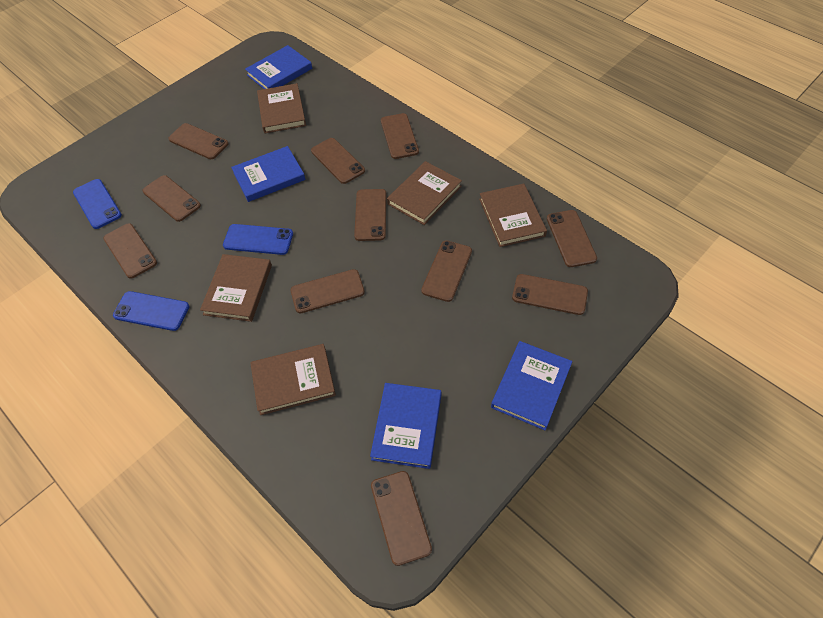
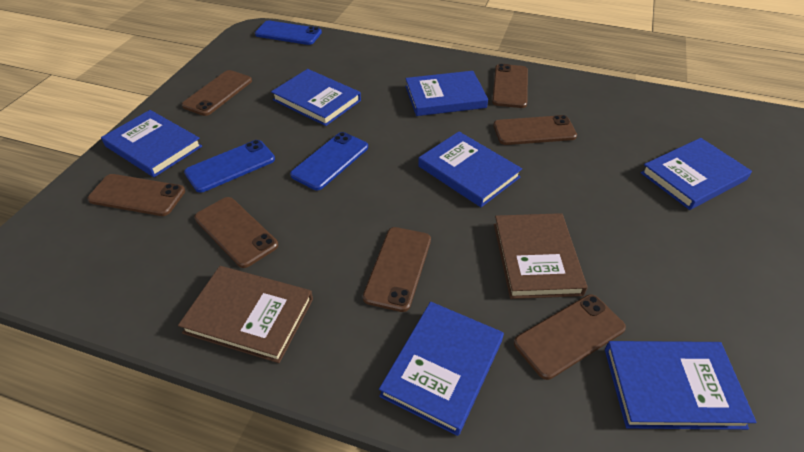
blue book: 4 -> 7
brown book: 5 -> 2
brown phone: 11 -> 7

